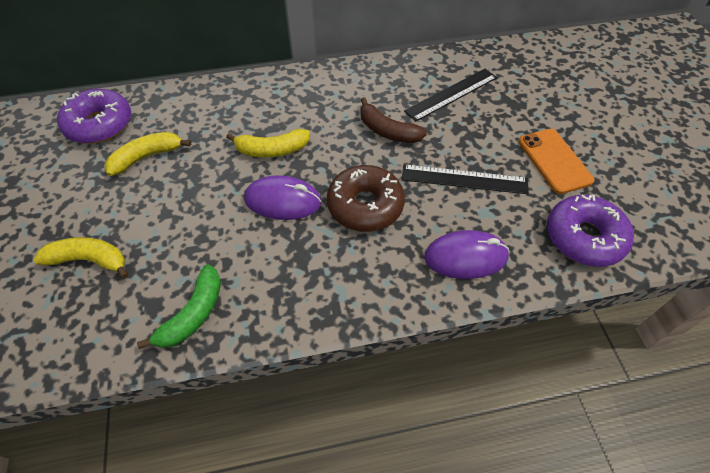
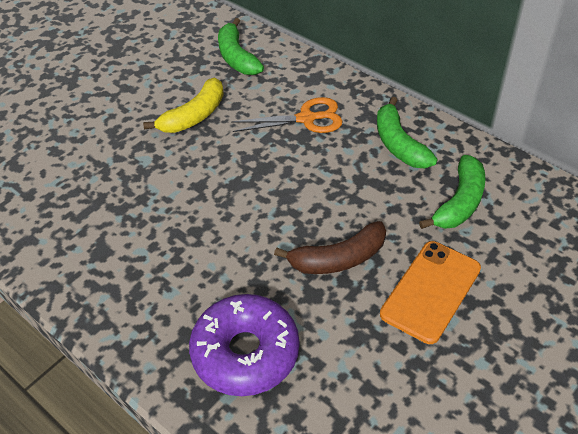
black ruler: 2 -> 0
brown donut: 1 -> 0
green banana: 1 -> 3
orange scissors: 0 -> 1
purple donut: 2 -> 1
purple mouse: 2 -> 0
yellow banana: 3 -> 1

